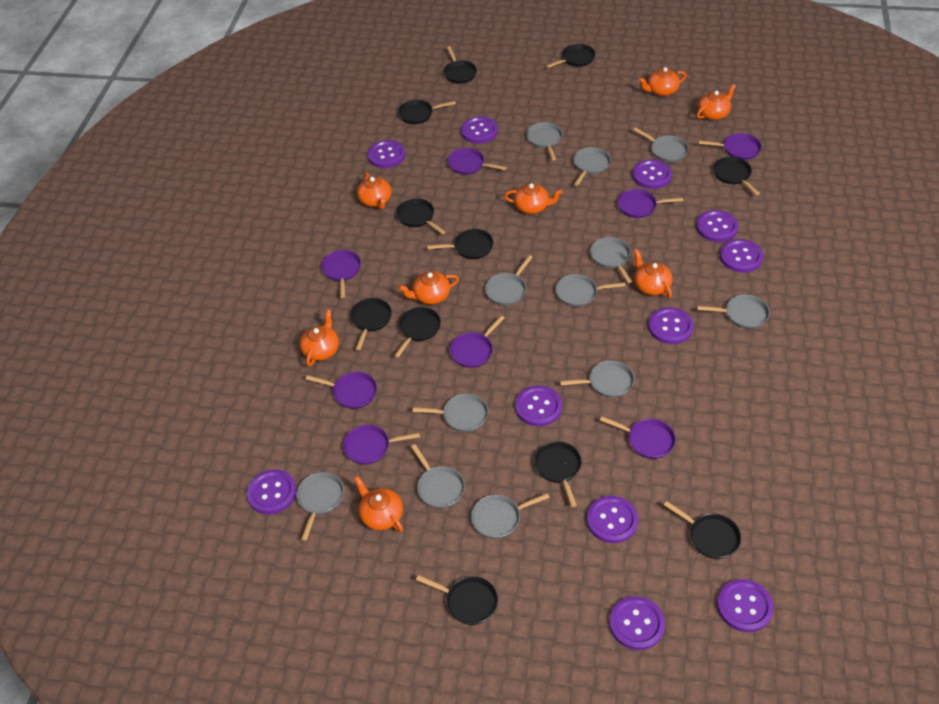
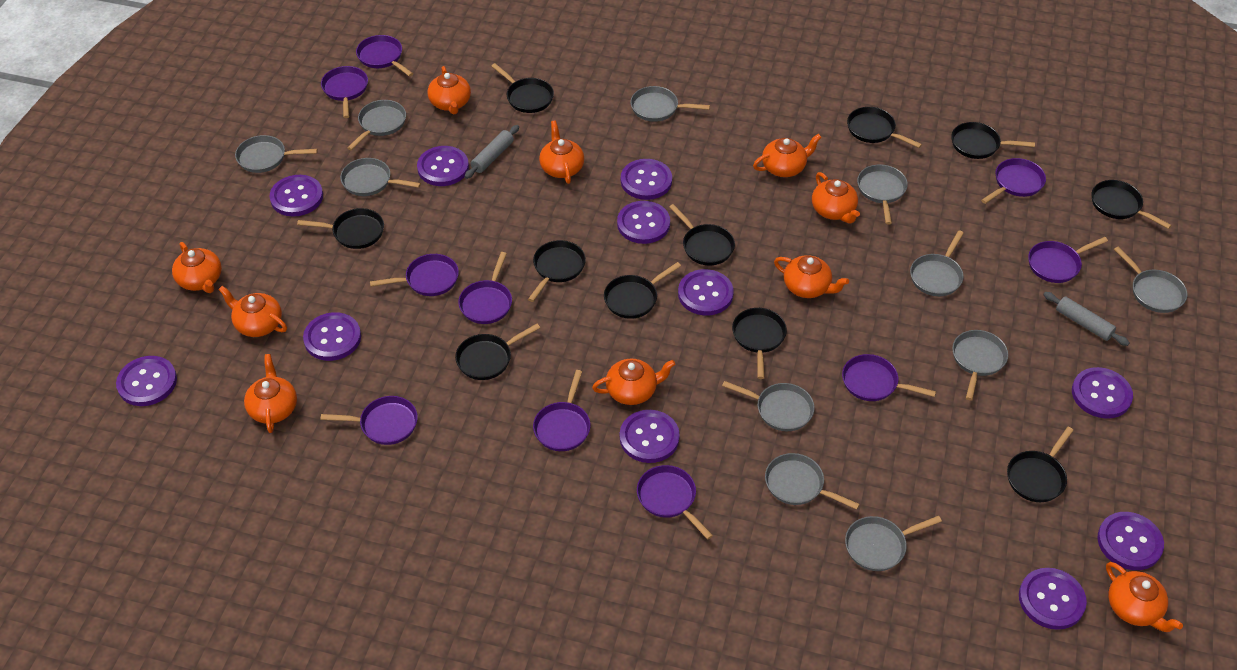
grey pan: 12 -> 11
grey rolling pin: 0 -> 2
orange teapot: 8 -> 10
purple pan: 8 -> 10

